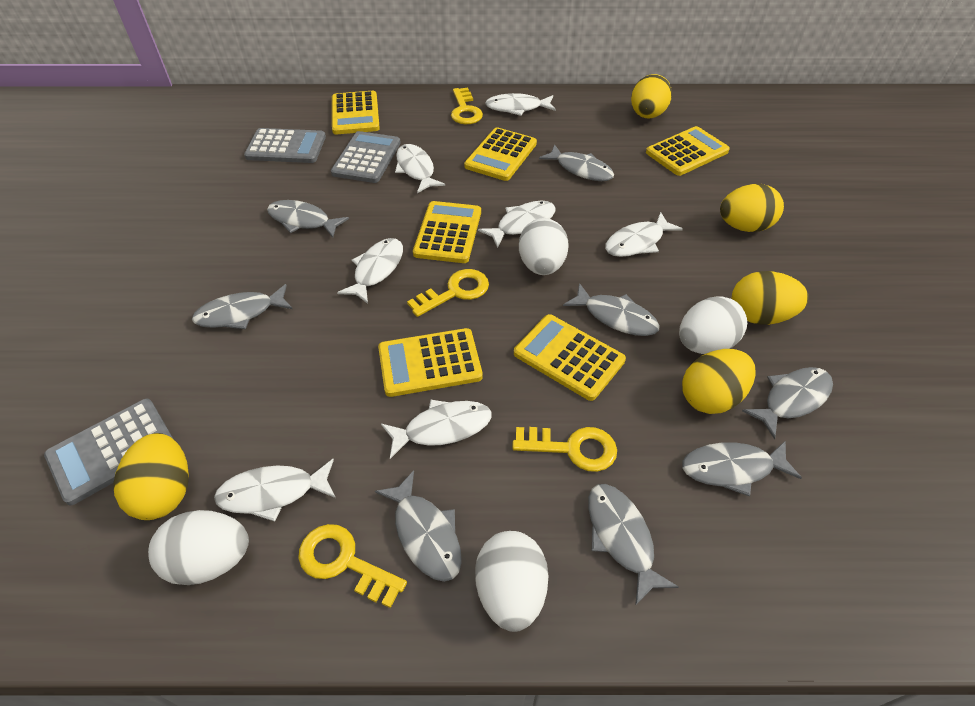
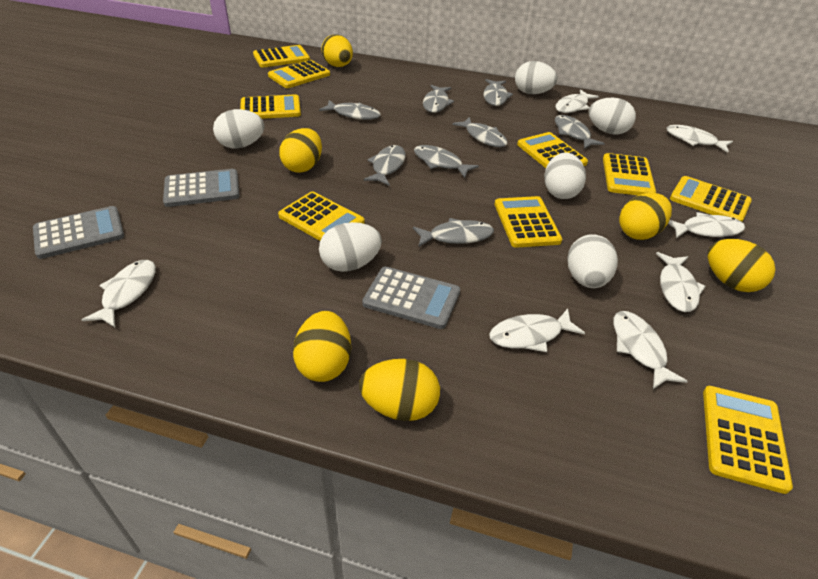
white egg: 4 -> 6
yellow calculator: 6 -> 9
yellow egg: 5 -> 6
yellow key: 4 -> 0

